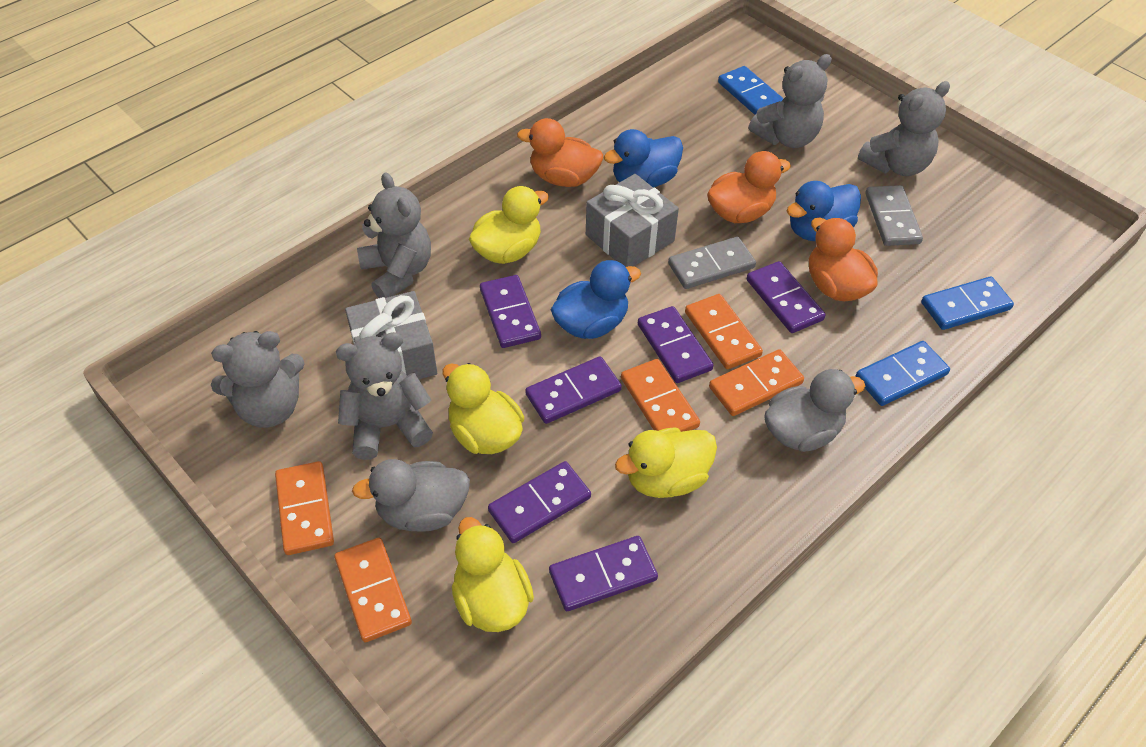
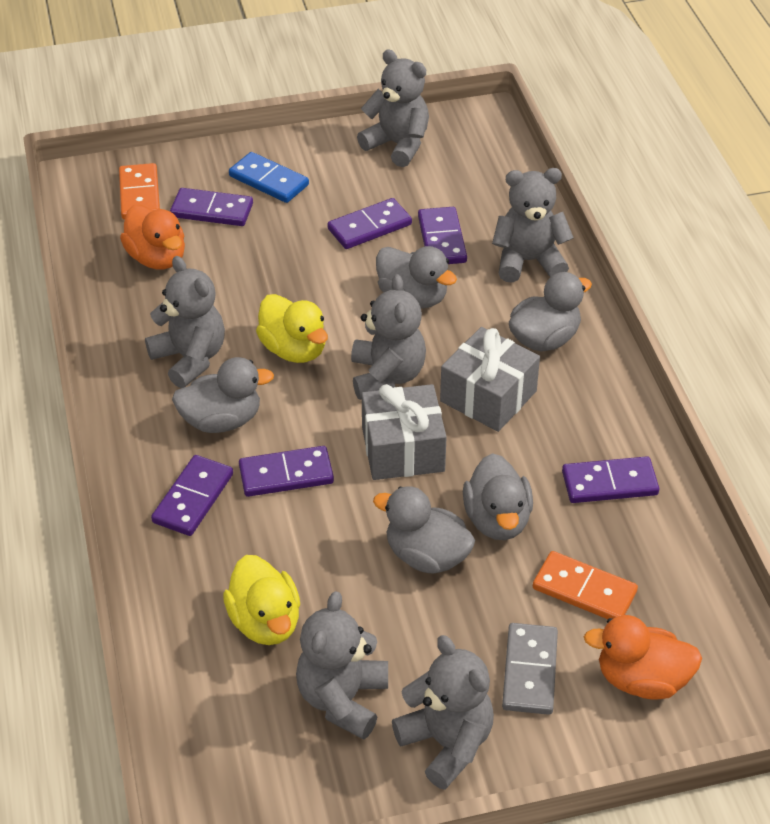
blue domino: 3 -> 1
blue duck: 3 -> 0
grey domino: 2 -> 1
grey duck: 2 -> 5
grey teddy bear: 5 -> 6
orange domino: 5 -> 2
orange duck: 3 -> 2
yellow duck: 4 -> 2

